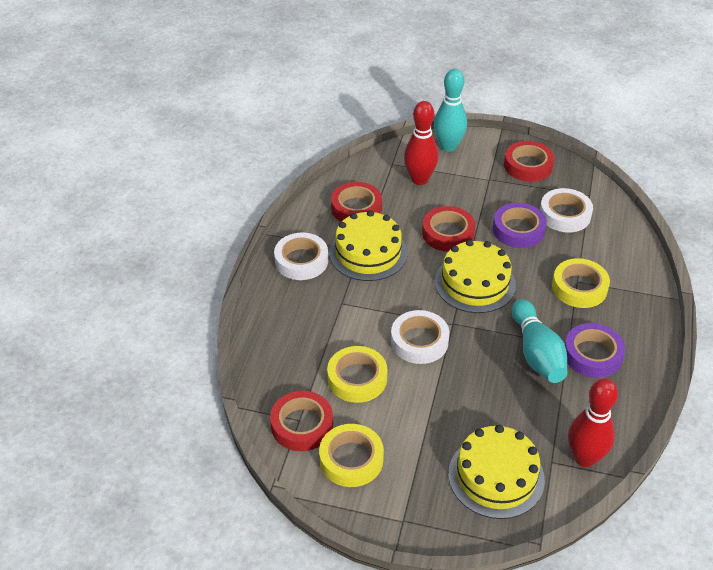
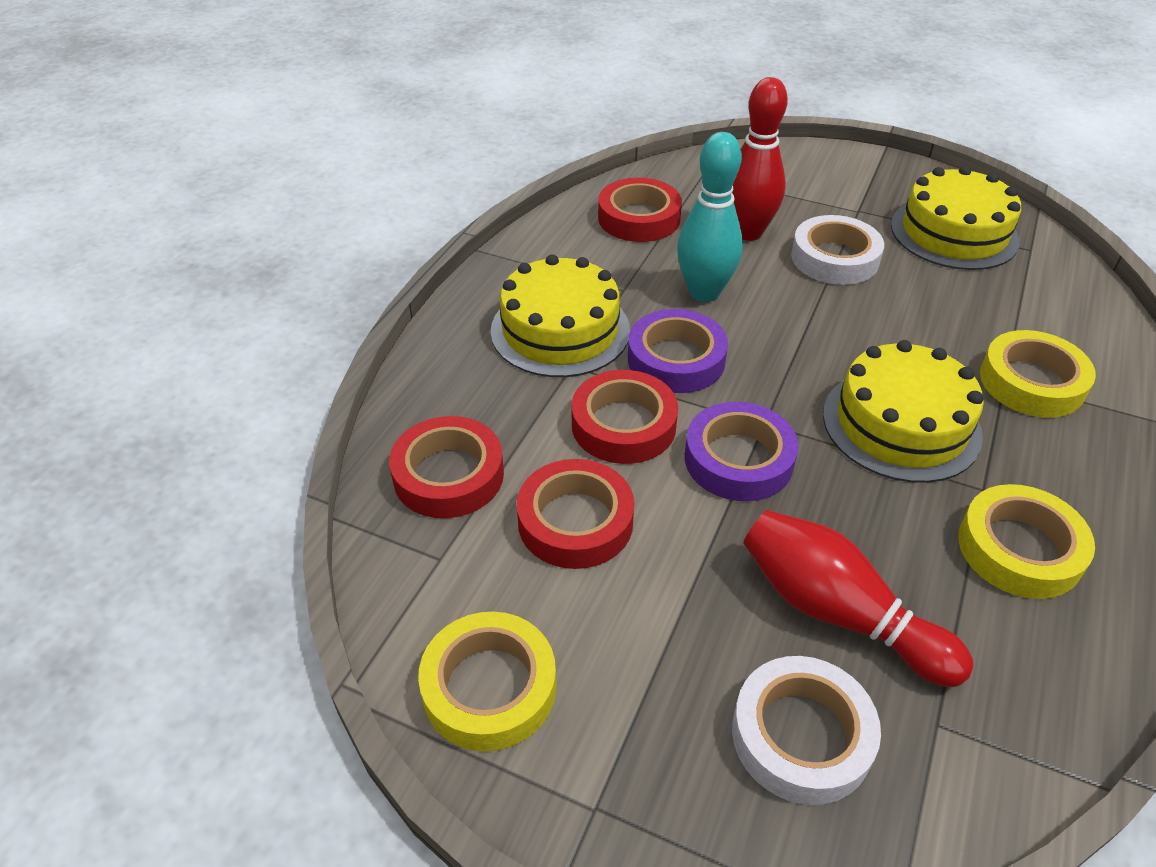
turquoise bowling pin: 2 -> 1
white tape: 3 -> 2

